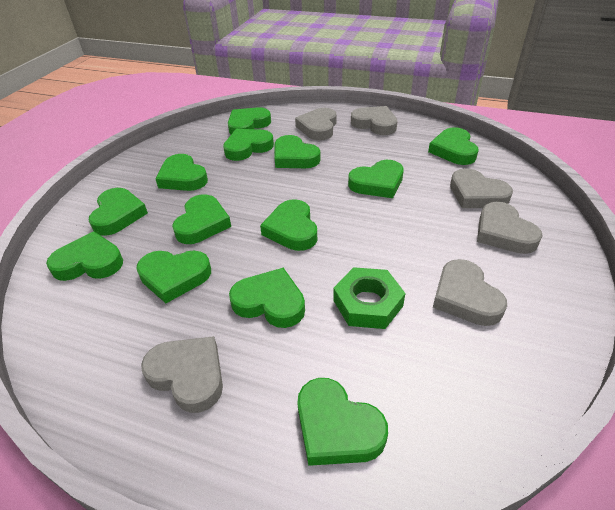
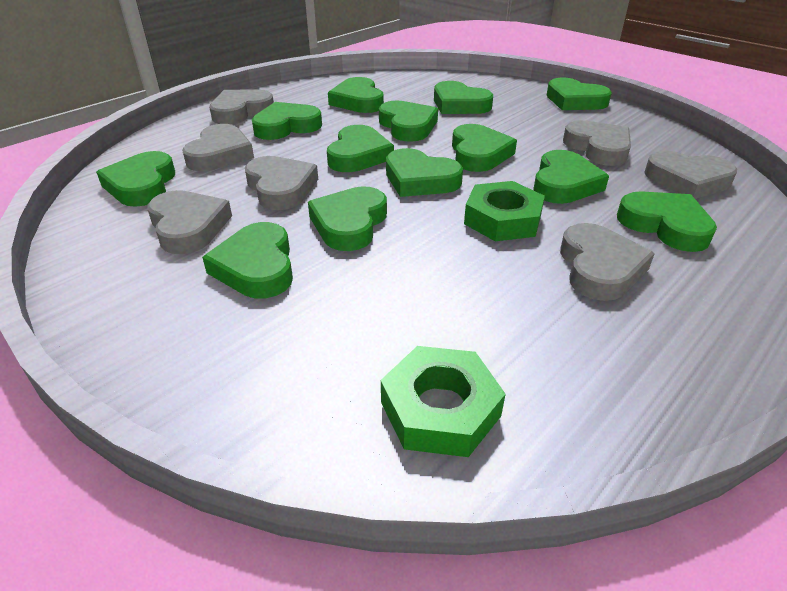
green nut: 1 -> 2
grey heart: 6 -> 7

